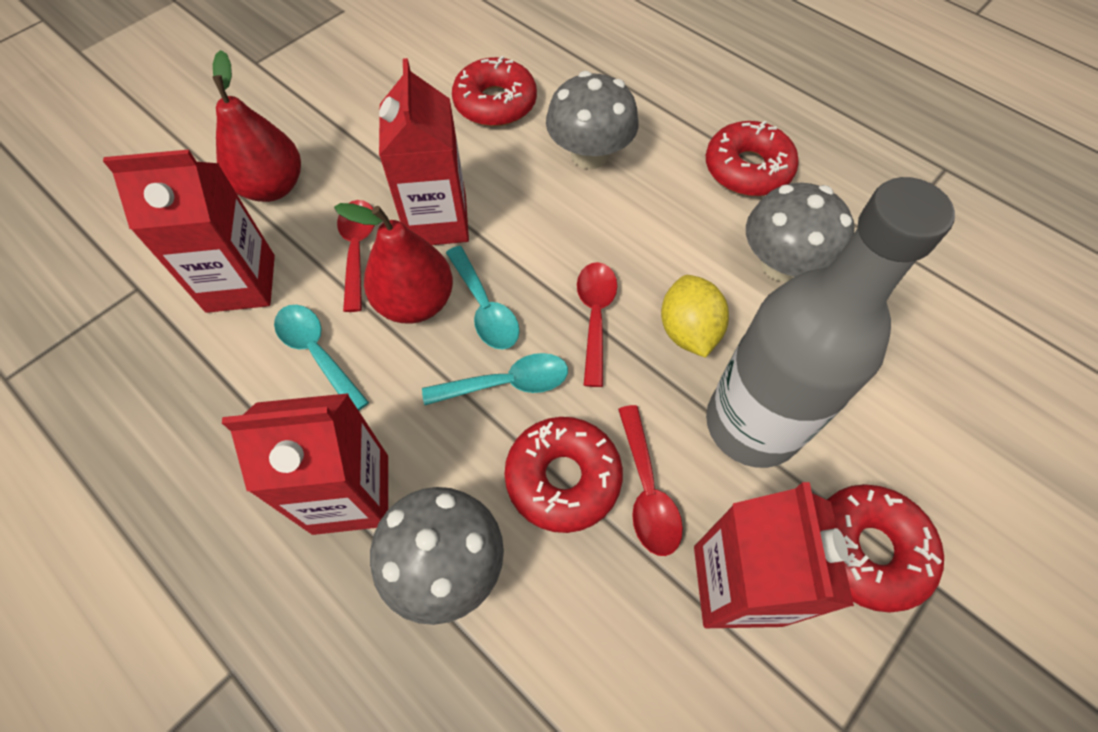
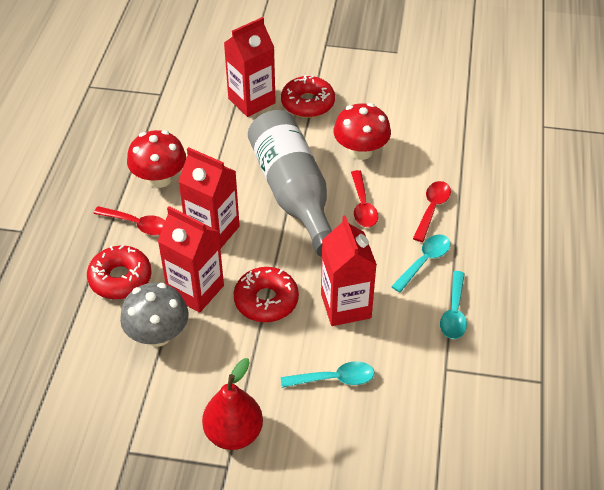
grey mushroom: 3 -> 1
red donut: 4 -> 3
red mushroom: 0 -> 2
red pear: 2 -> 1
yellow lemon: 1 -> 0

